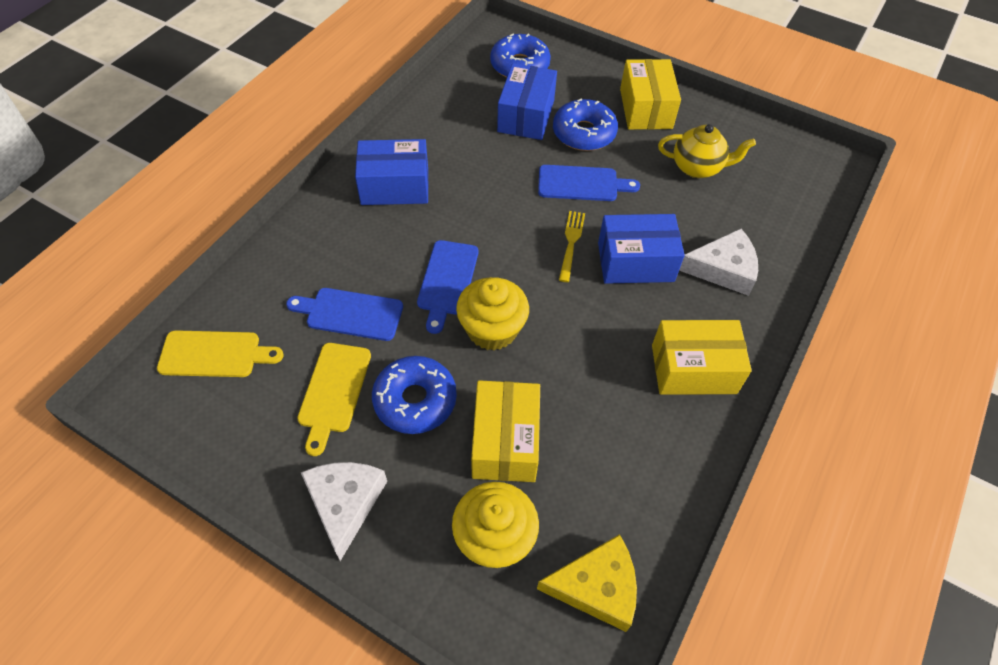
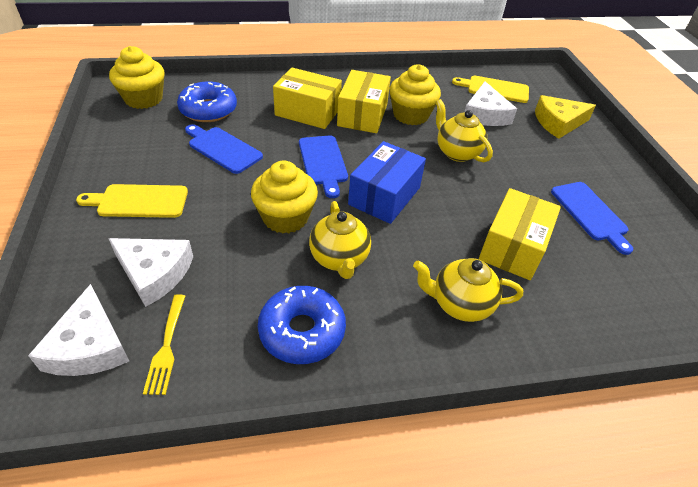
blue box: 3 -> 1
blue donut: 3 -> 2
white cheese: 2 -> 3
yellow cupcake: 2 -> 3
yellow teapot: 1 -> 3

